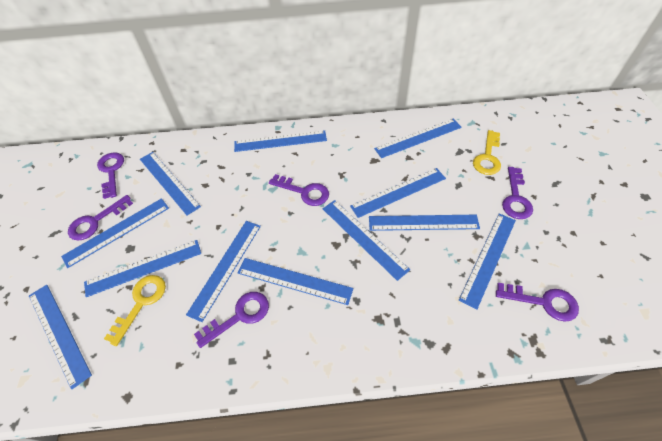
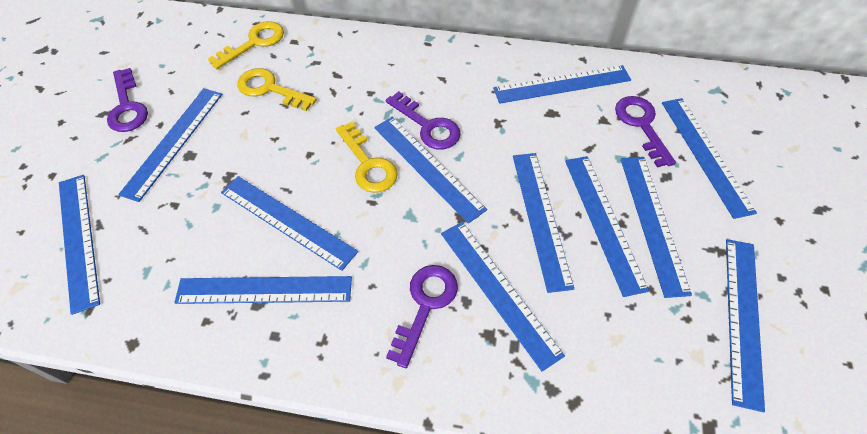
purple key: 6 -> 4
yellow key: 2 -> 3

